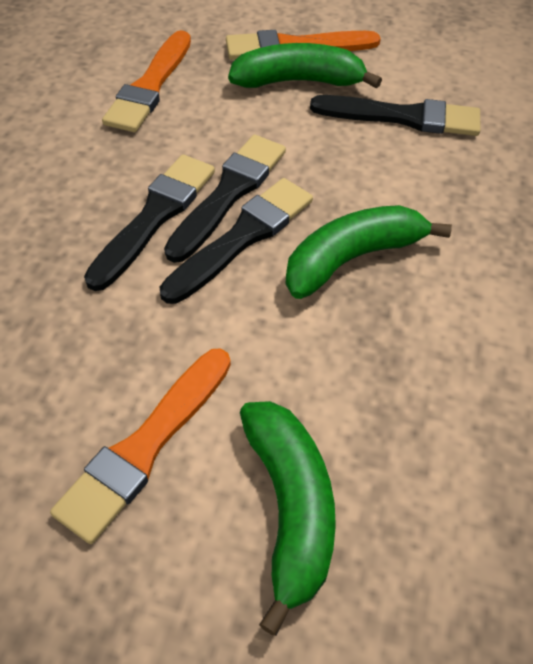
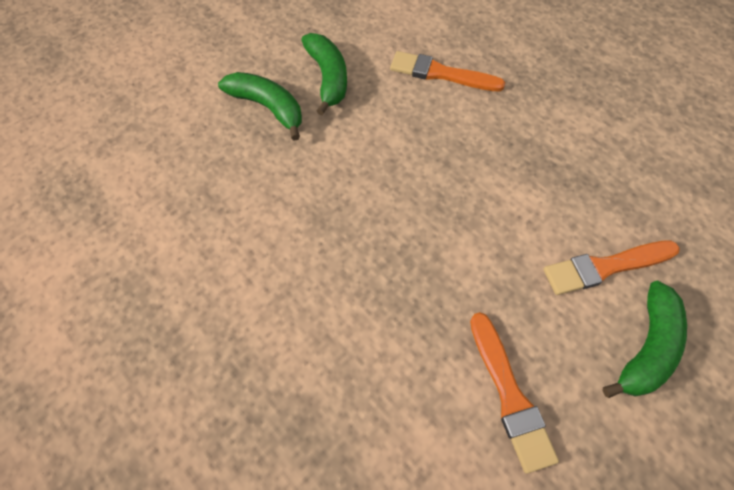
black brush: 4 -> 0

